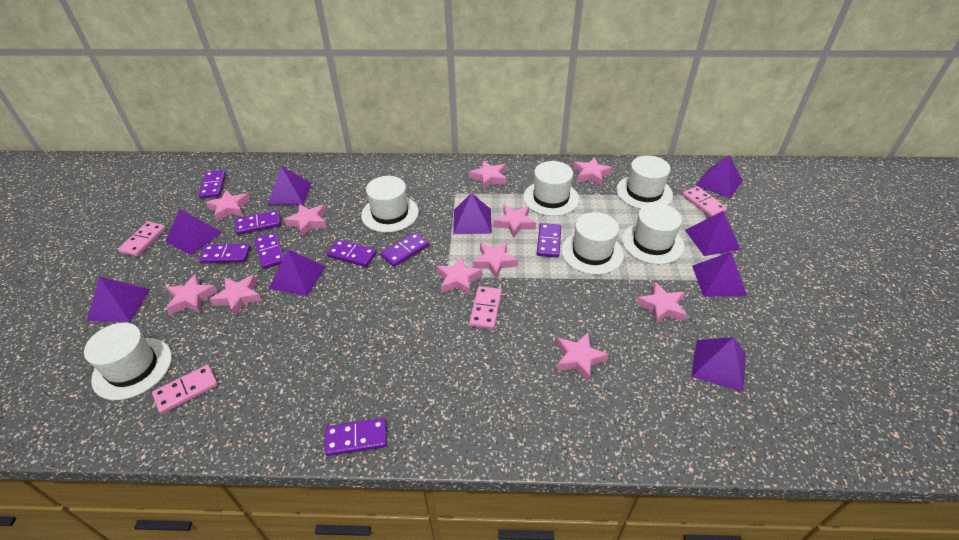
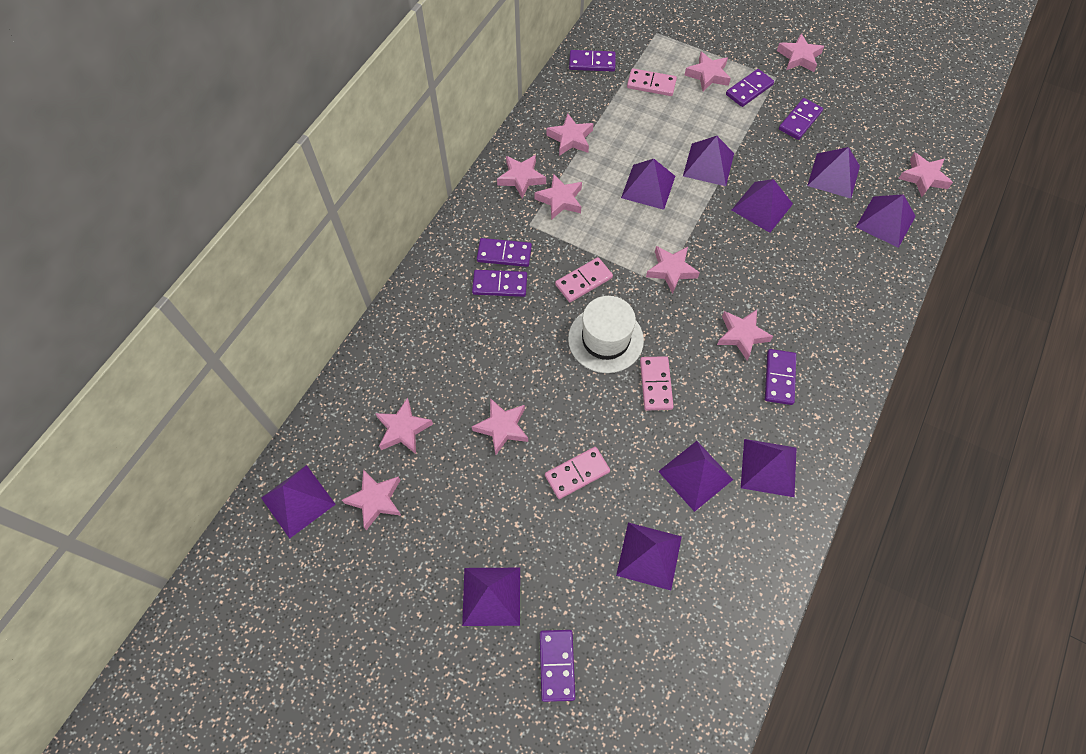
purple domino: 8 -> 7
purple pyramid: 9 -> 10
white hat: 6 -> 1

